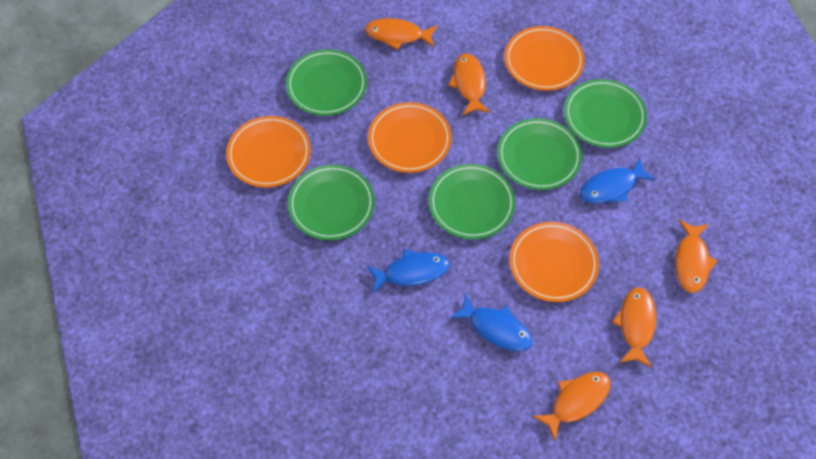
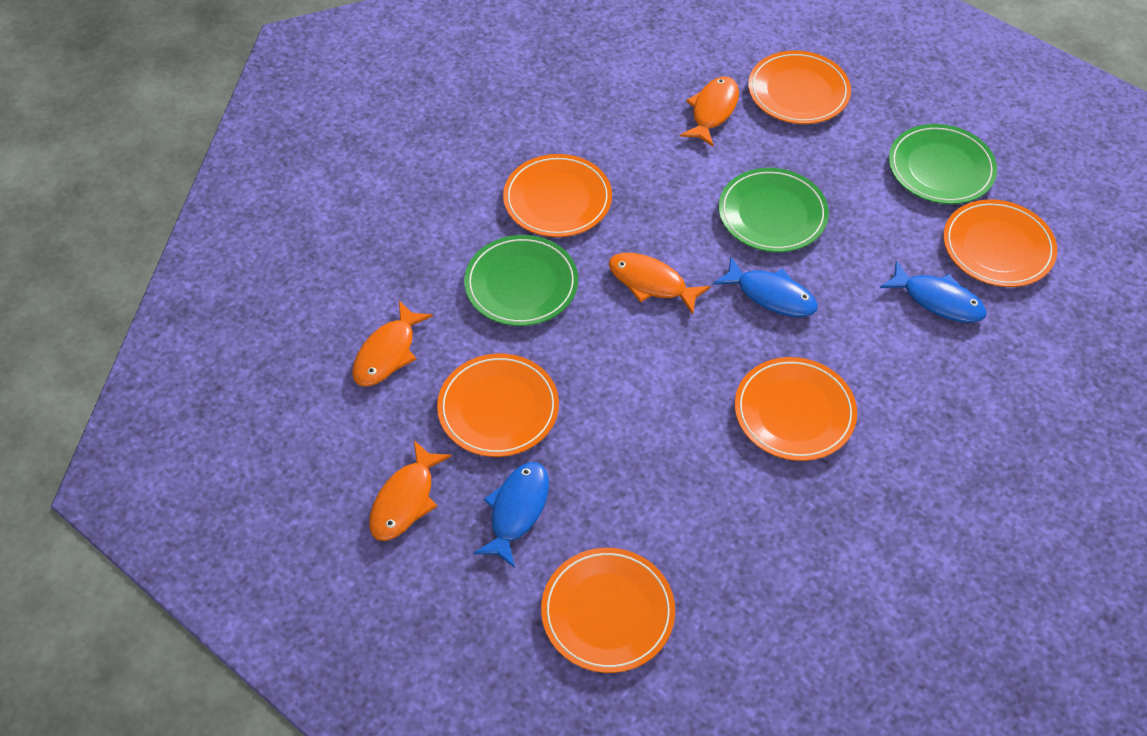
green plate: 5 -> 3
orange fish: 5 -> 4
orange plate: 4 -> 6

